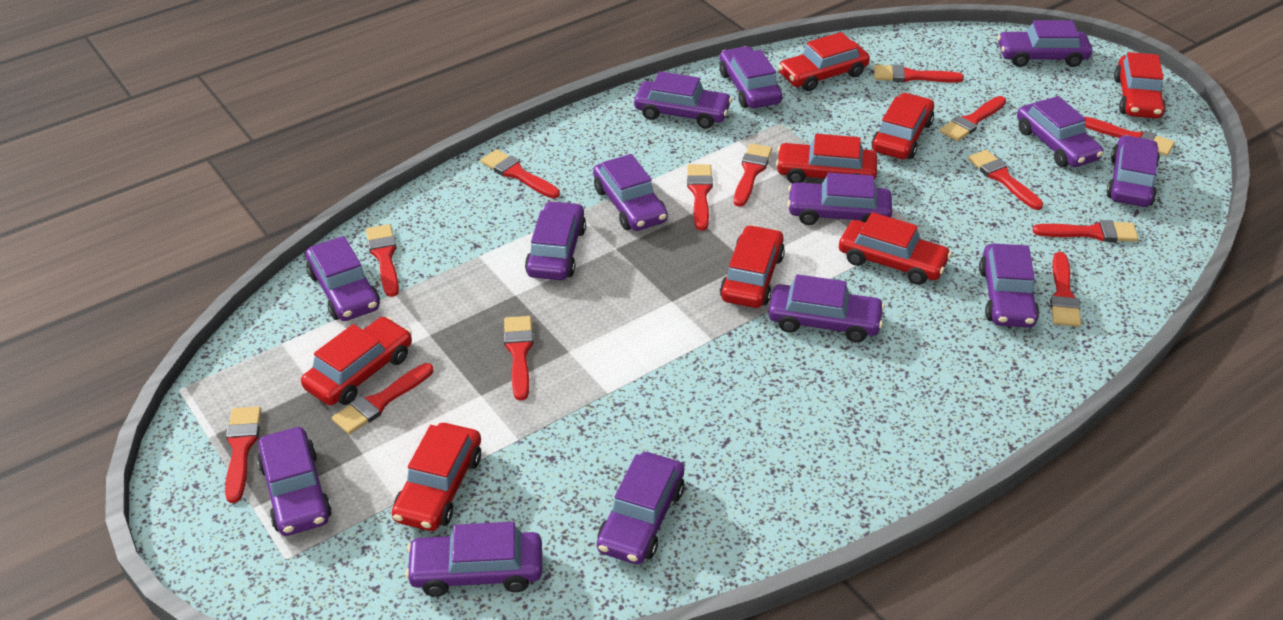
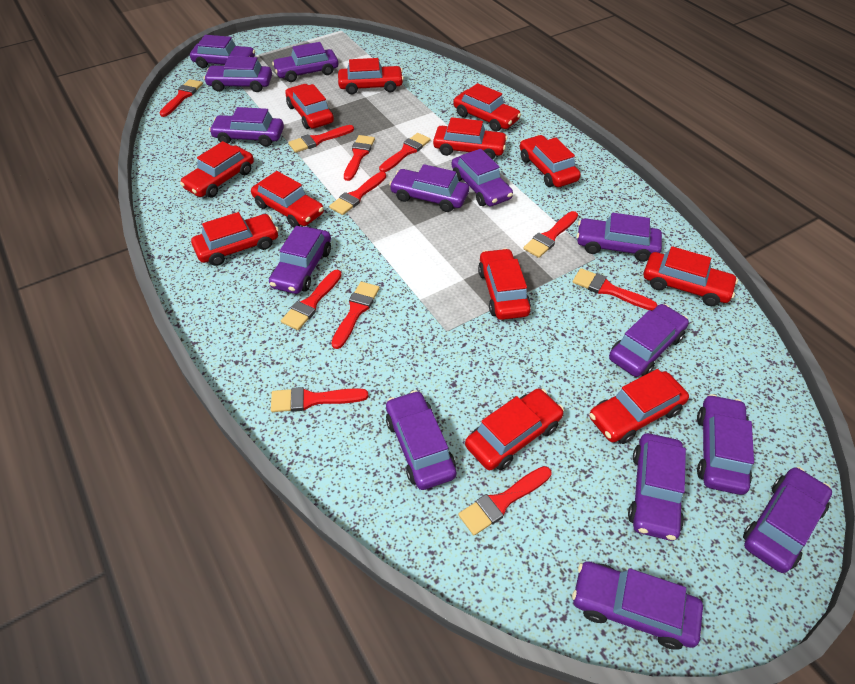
red brush: 13 -> 11
red car: 8 -> 12

